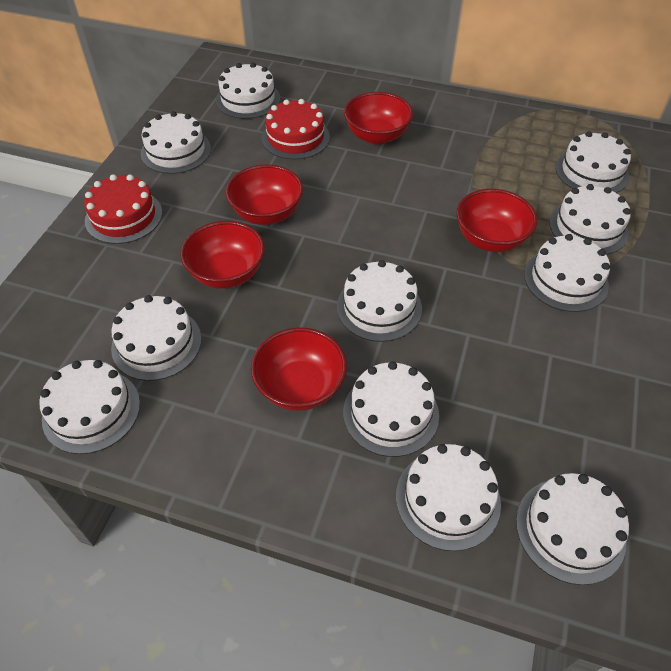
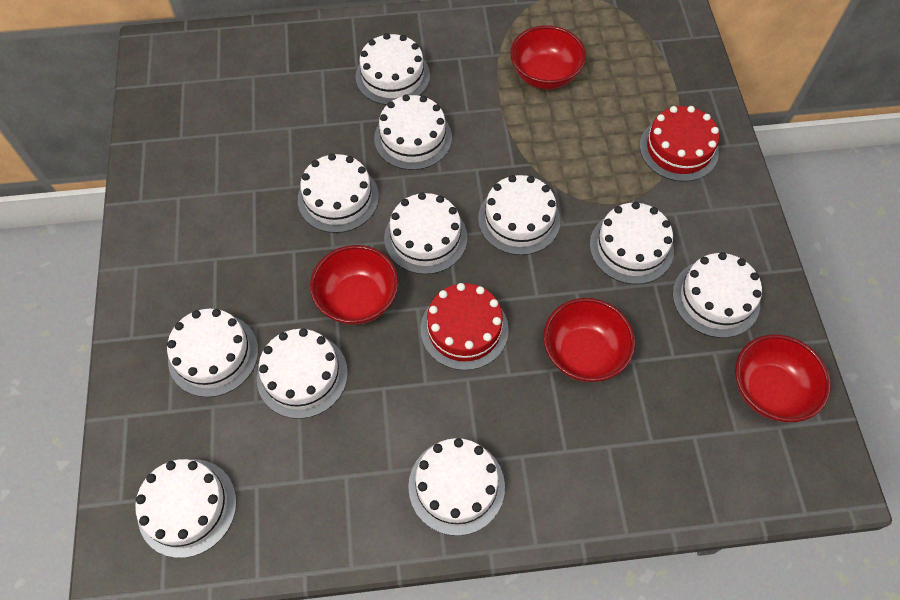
red bowl: 5 -> 4

